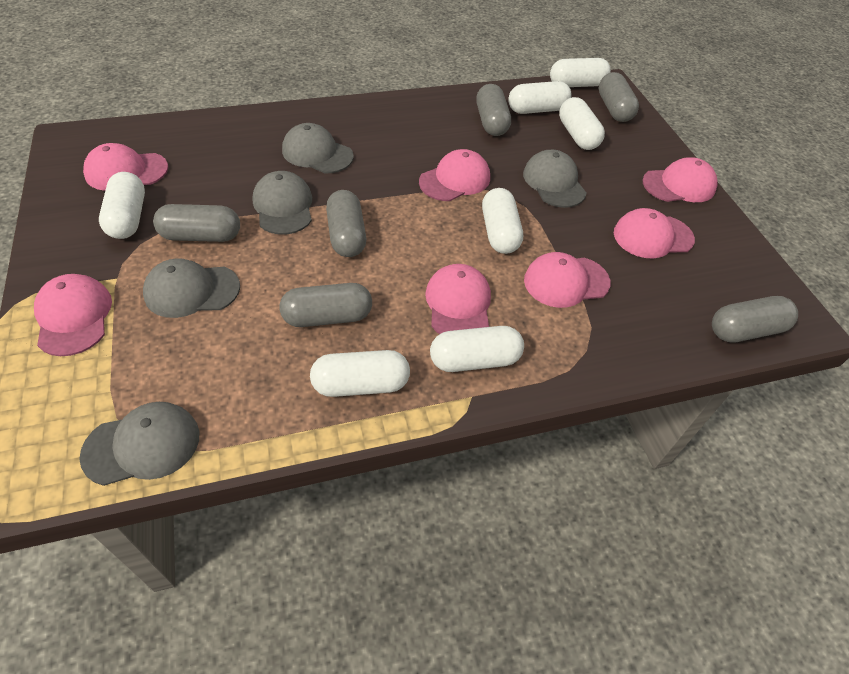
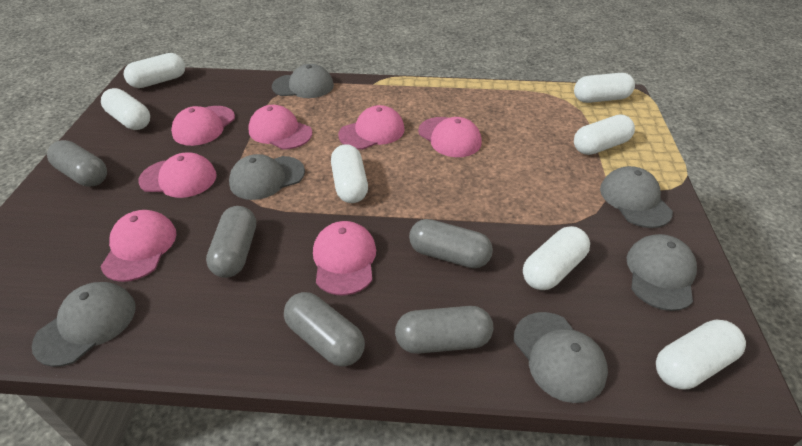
grey cap: 5 -> 6
grey capsule: 6 -> 5

